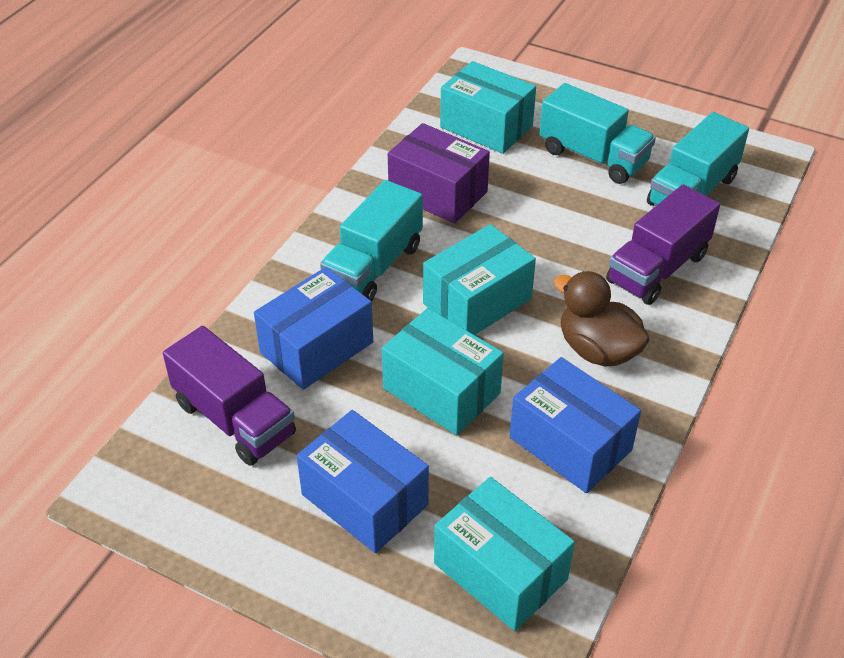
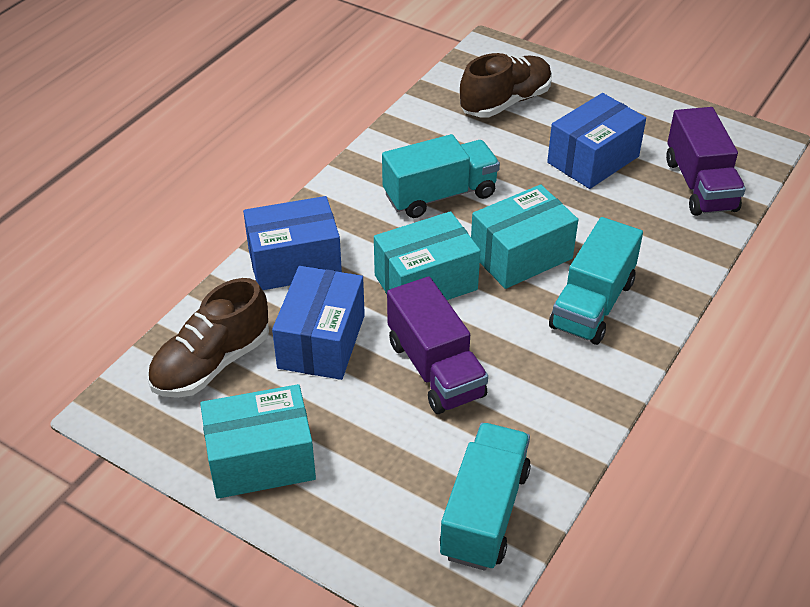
brown duck: 1 -> 0
brown shoe: 0 -> 2
purple box: 1 -> 0
turquoise box: 4 -> 3

